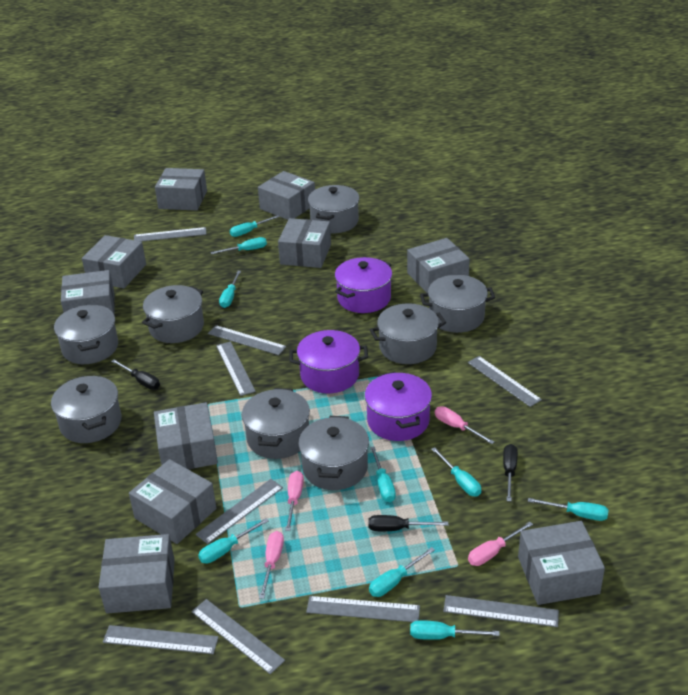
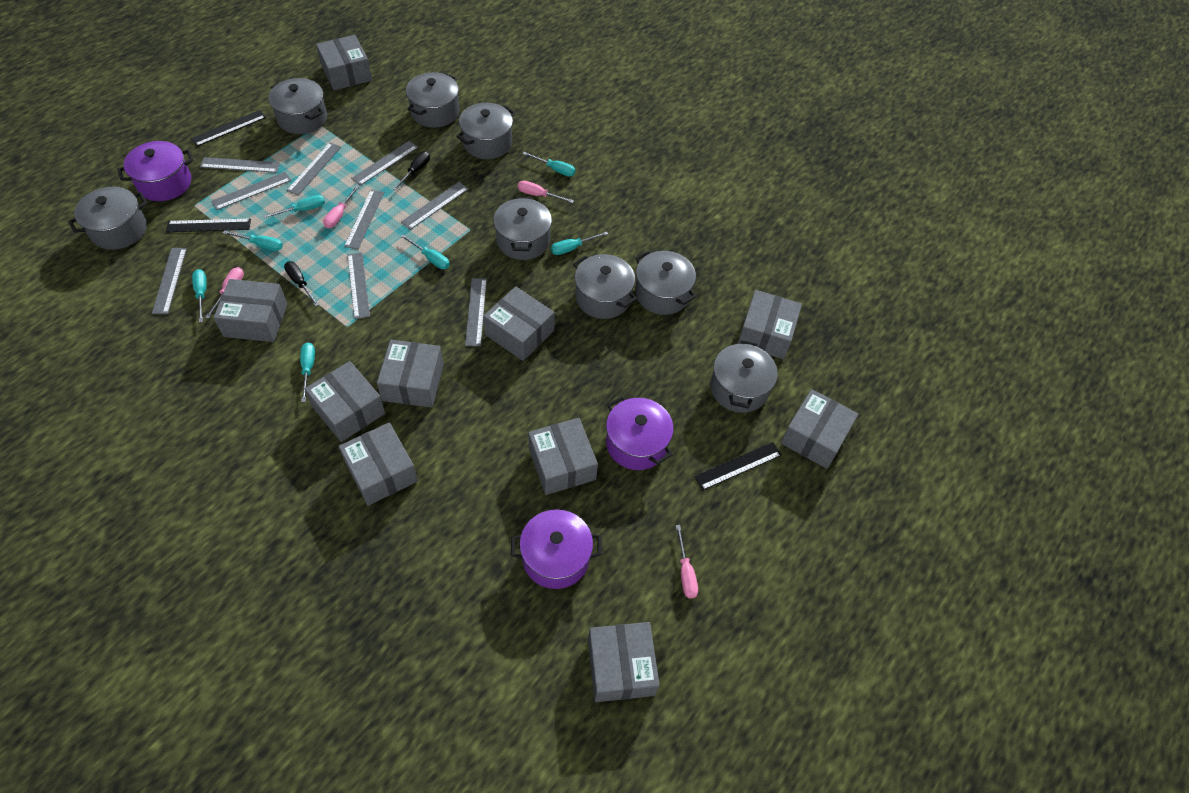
black ruler: 0 -> 3
black screwdriver: 3 -> 2
turquoise screwdriver: 9 -> 7

